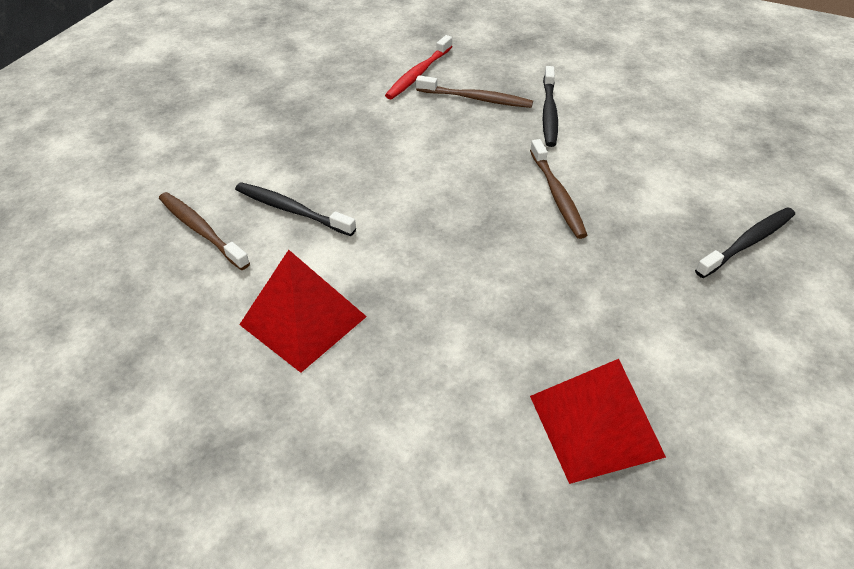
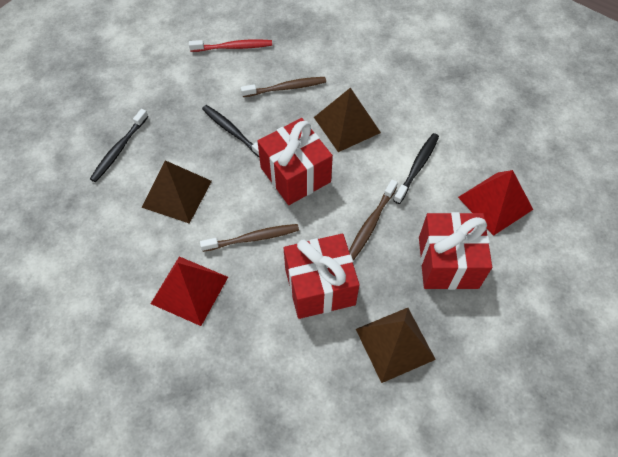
brown pyramid: 0 -> 3
red gift: 0 -> 3

